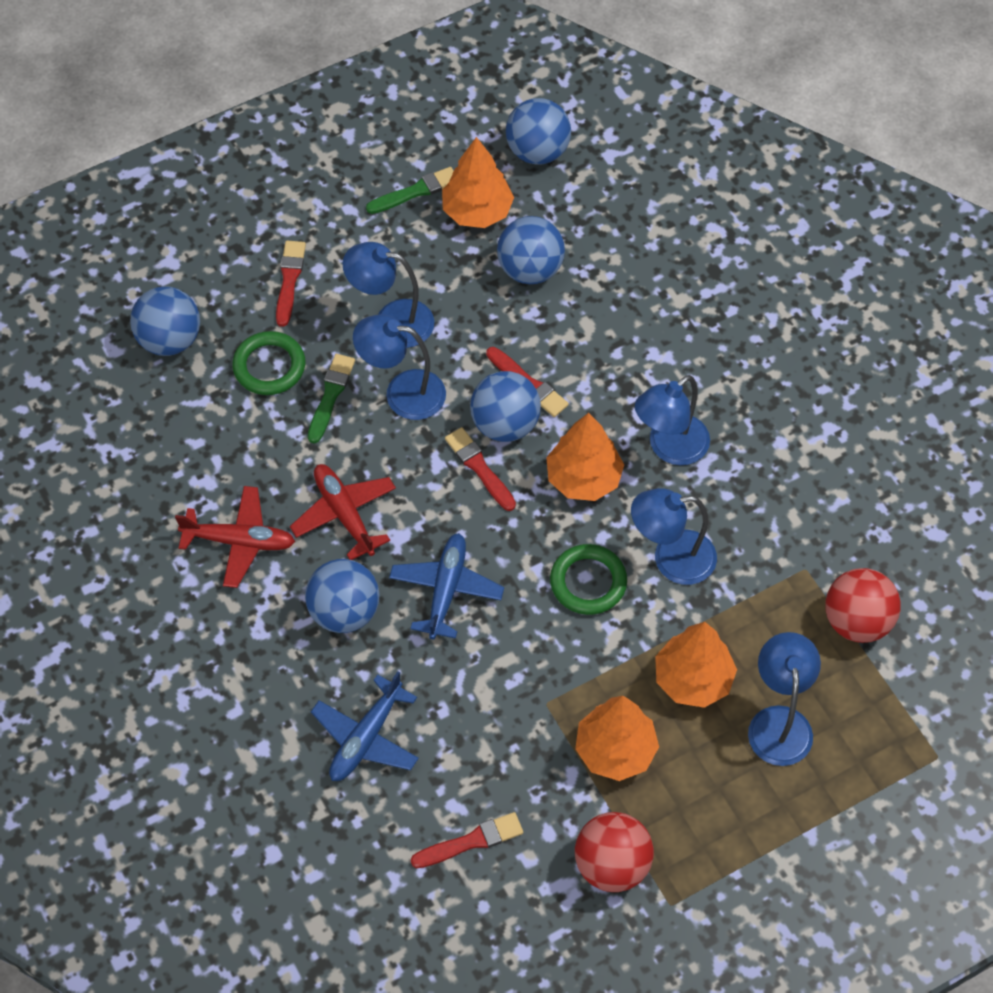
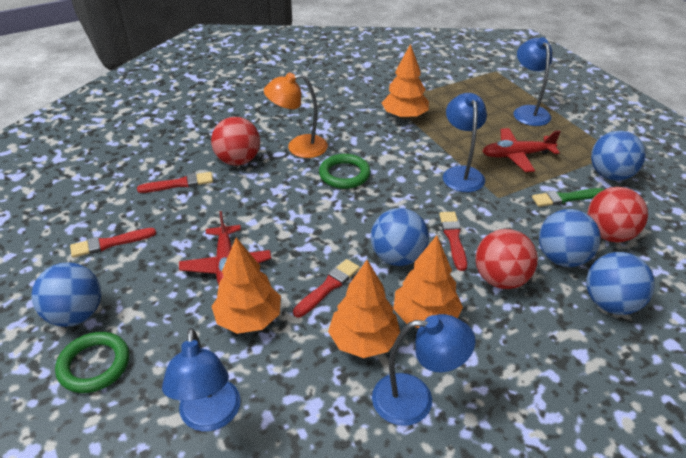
blue lamp: 5 -> 4
blue plane: 2 -> 0
green brush: 2 -> 1
orange lamp: 0 -> 1
red ball: 2 -> 3

